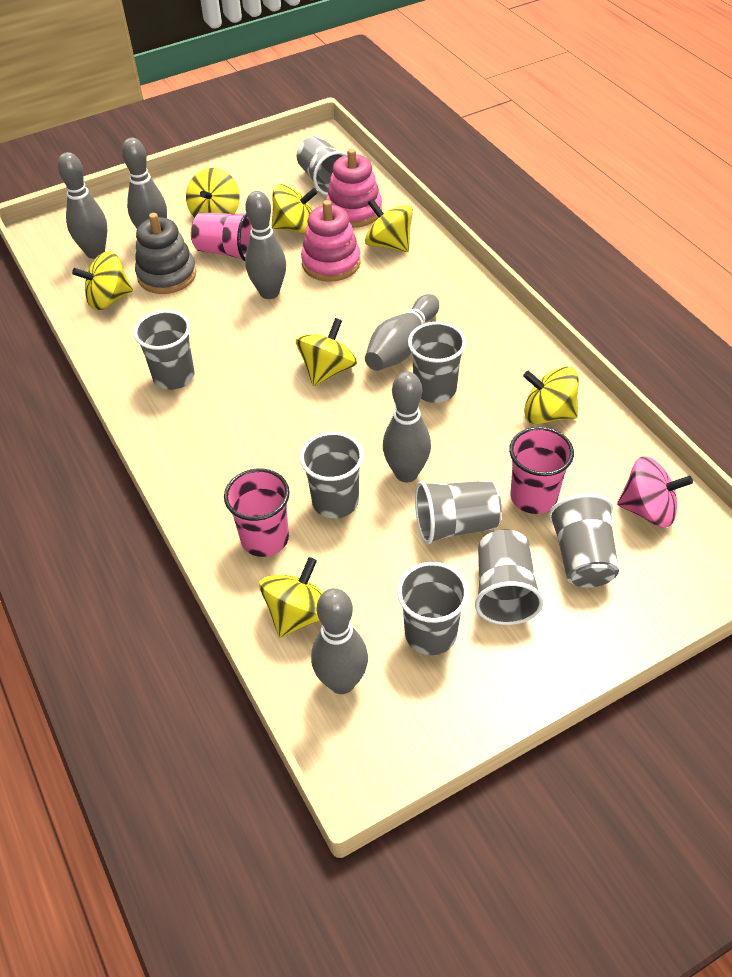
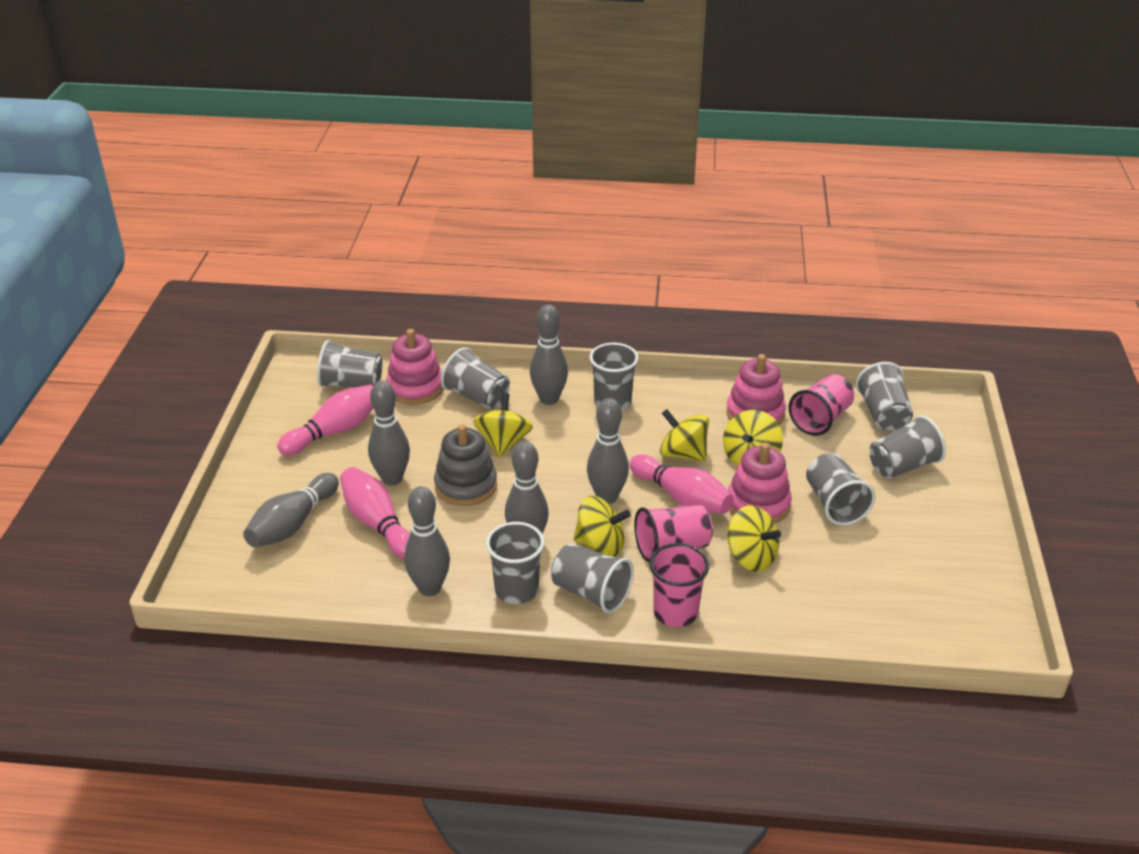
pink bowling pin: 0 -> 3
pink spinning top: 1 -> 0
pink stacking toy: 2 -> 3
yellow spinning top: 7 -> 5

